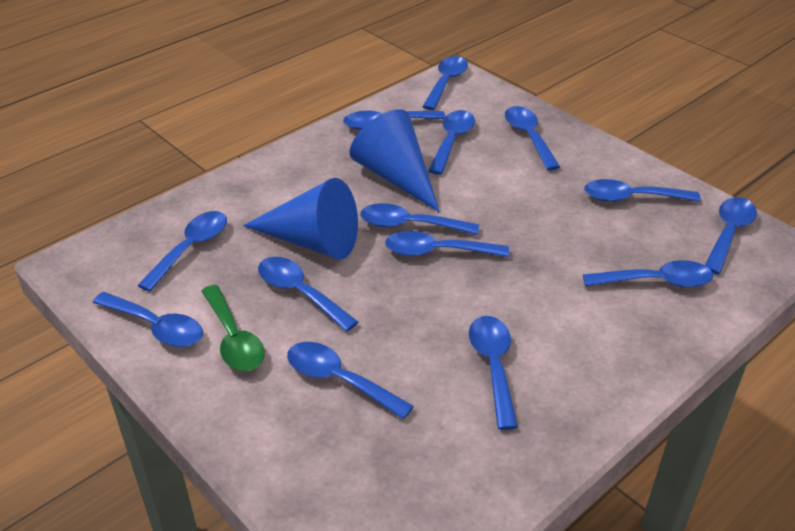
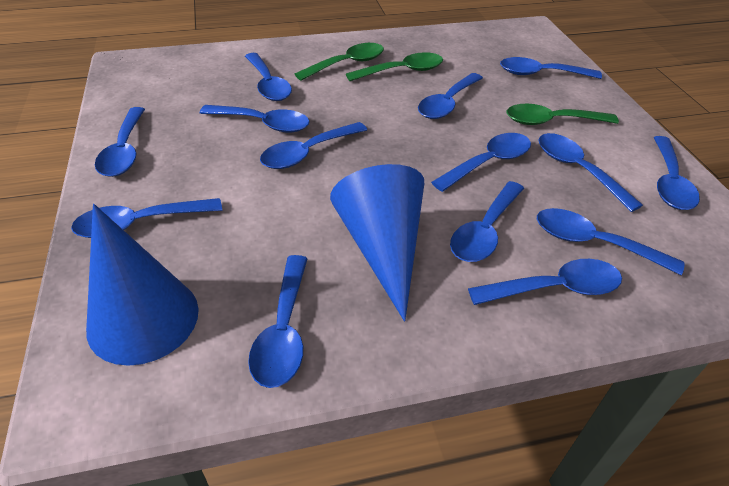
green spoon: 1 -> 3

